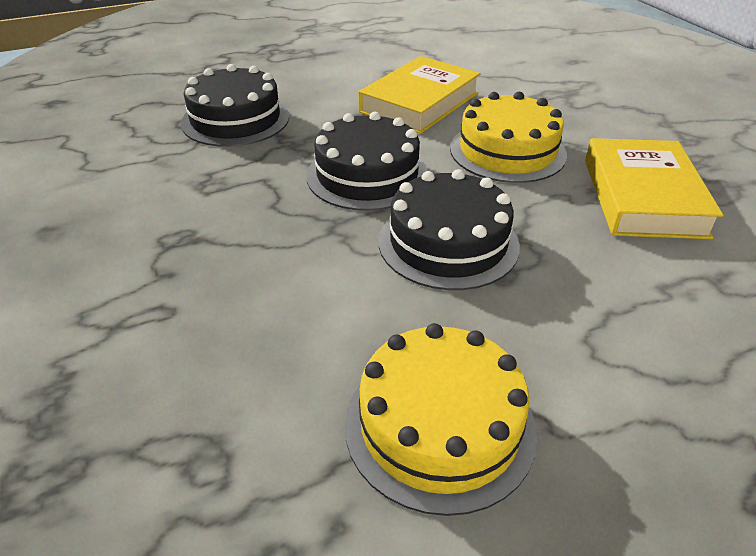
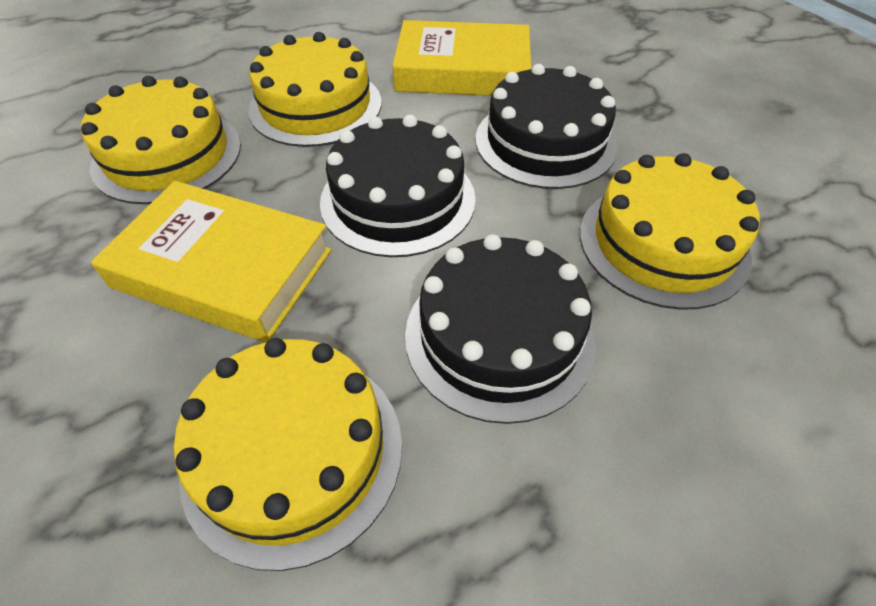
yellow cake: 2 -> 4

